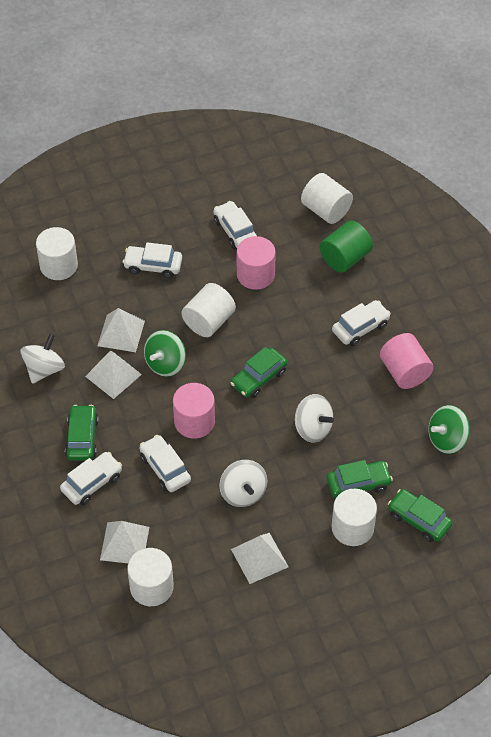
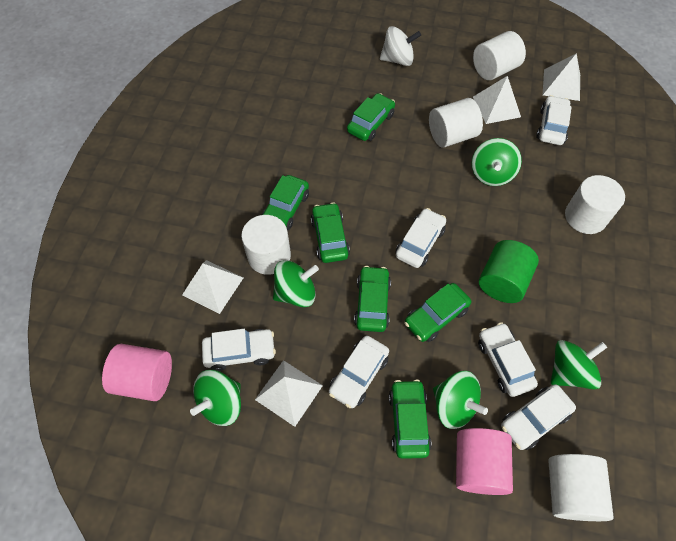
green car: 4 -> 6
green spinning top: 2 -> 5
pink cylinder: 3 -> 2
white car: 5 -> 6
white spinning top: 3 -> 1

